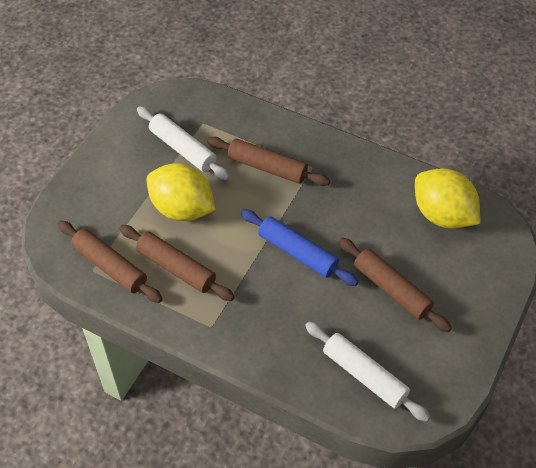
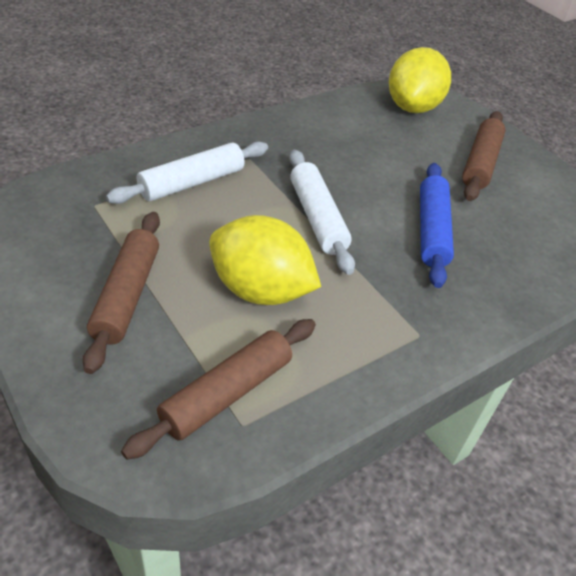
brown rolling pin: 4 -> 3

